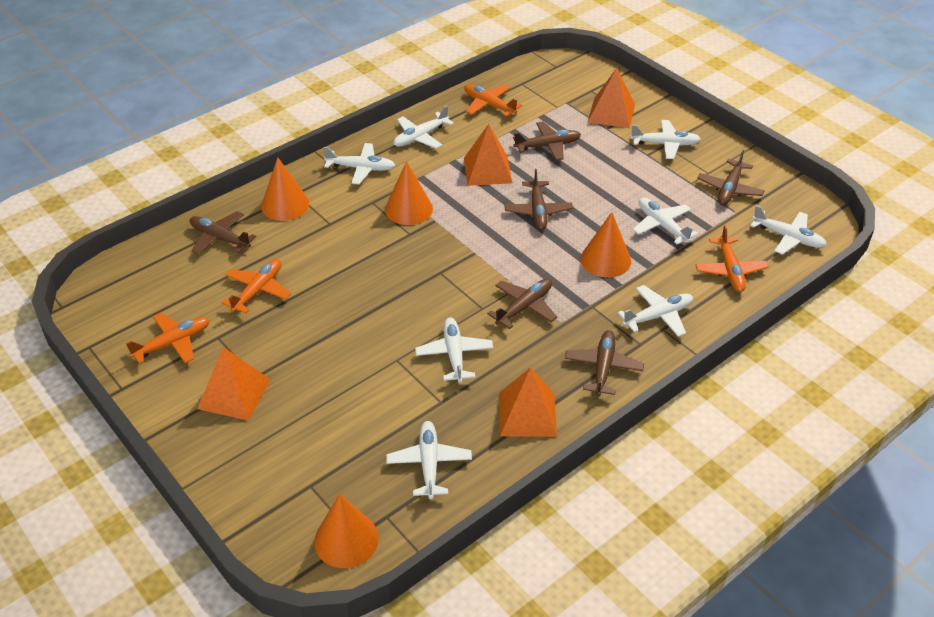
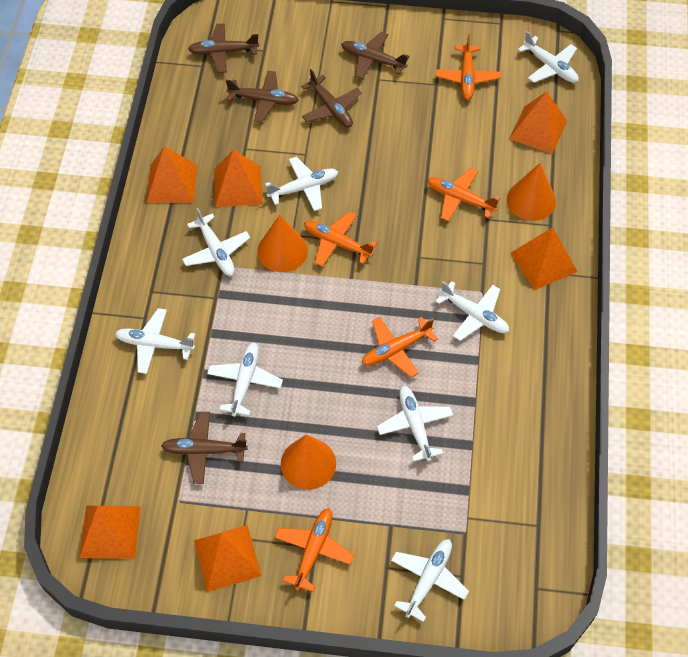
brown plane: 6 -> 5
orange cone: 4 -> 3
orange plane: 4 -> 5
orange pyramid: 4 -> 6

